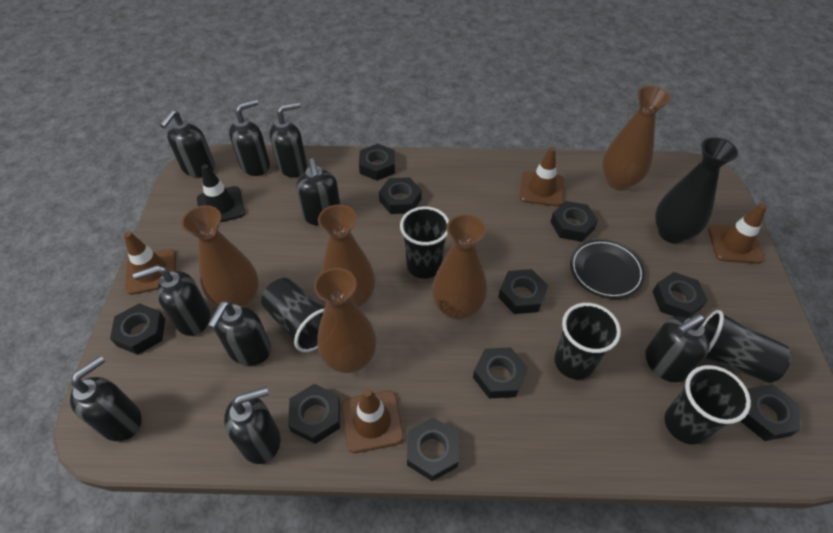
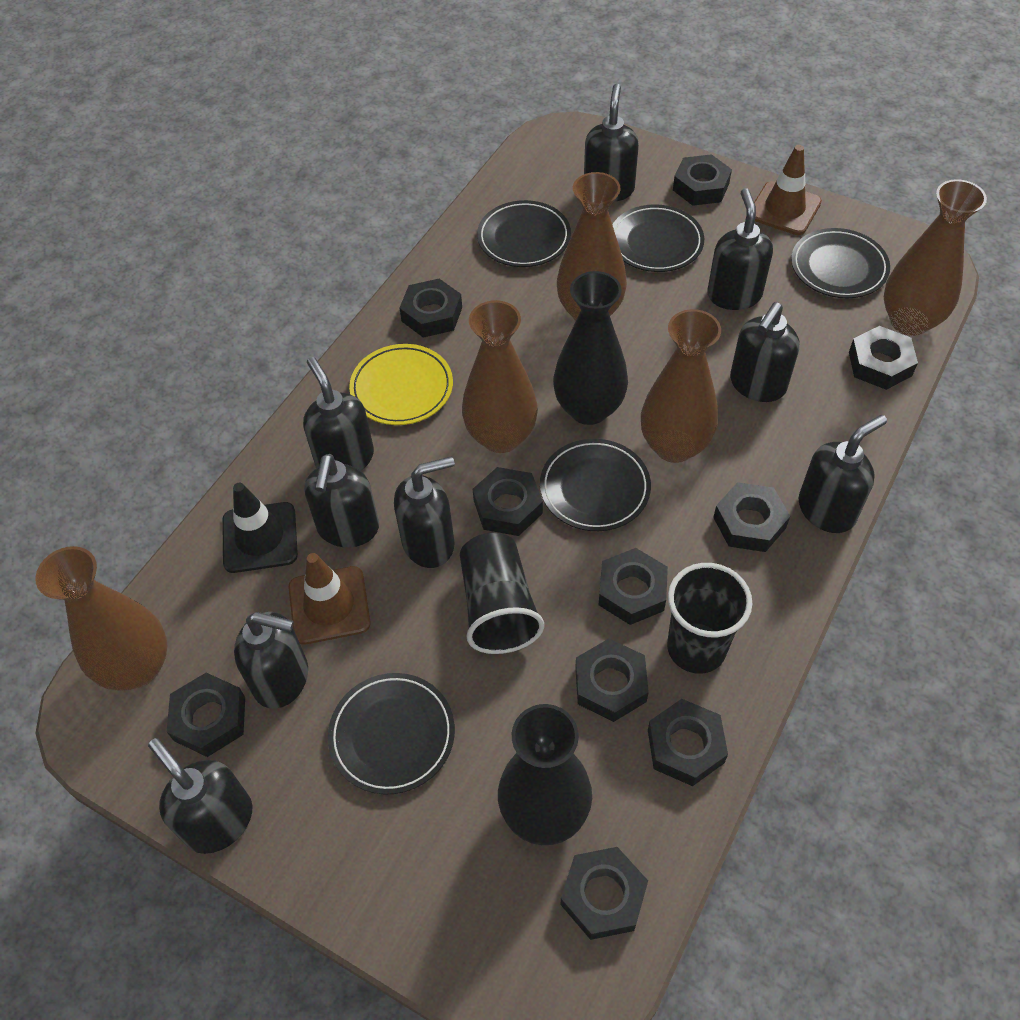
black cup: 5 -> 2
black plate: 1 -> 5
black vase: 1 -> 2
brown traffic cone: 4 -> 2
yellow plate: 0 -> 1

